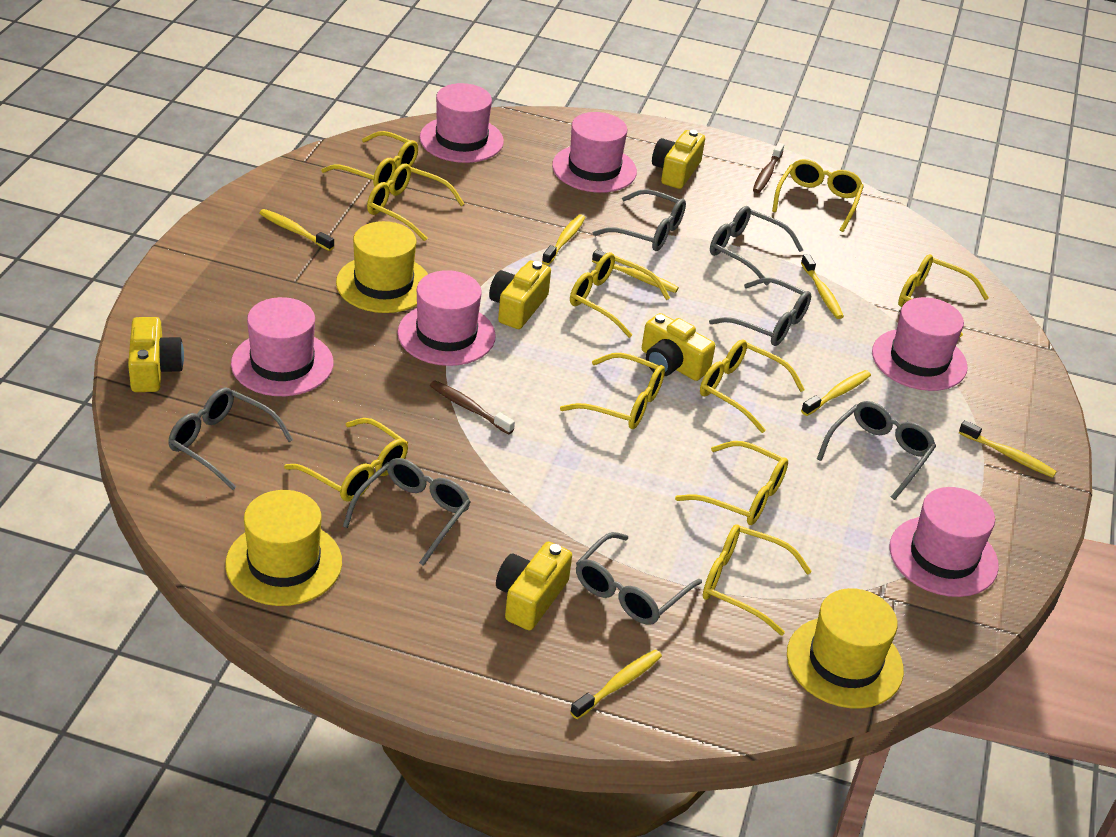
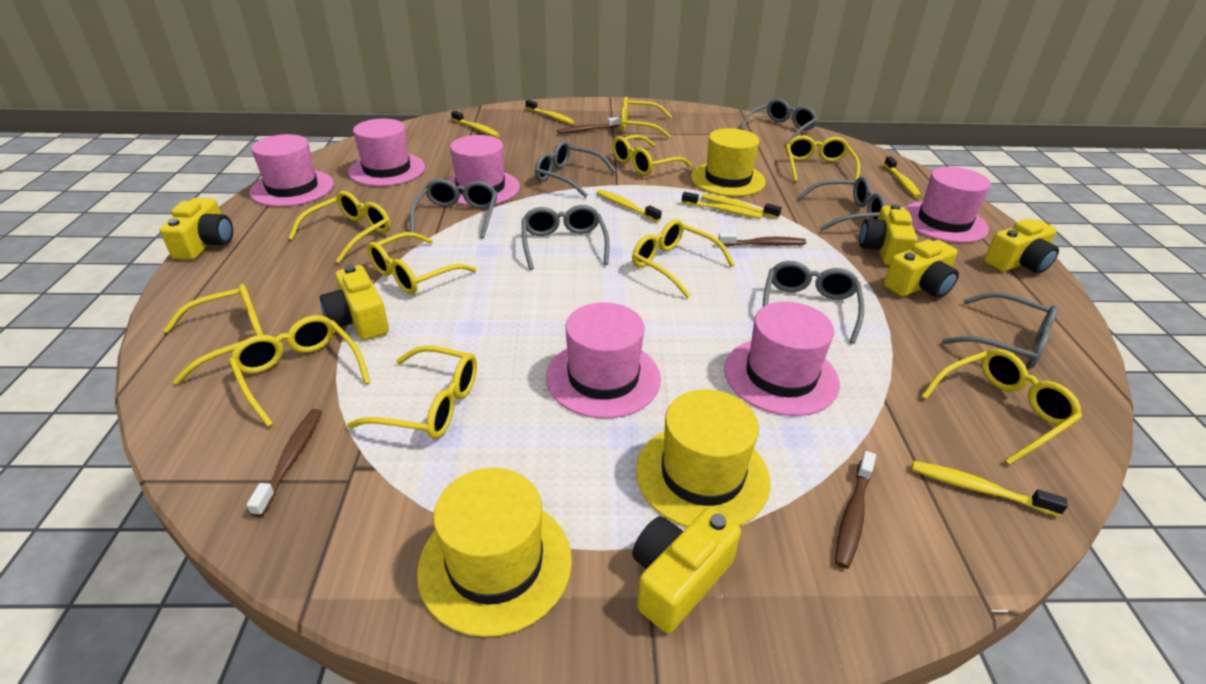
brown toothbrush: 2 -> 4
yellow camera: 5 -> 6

